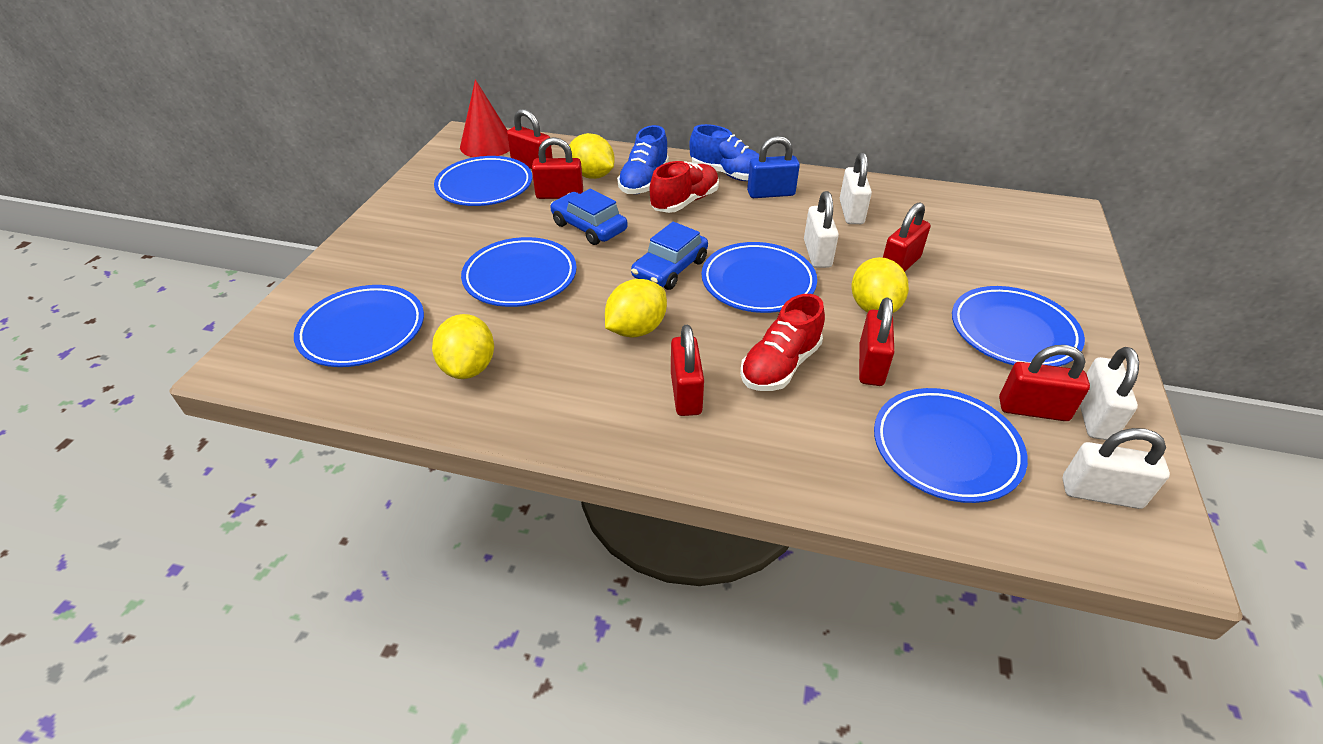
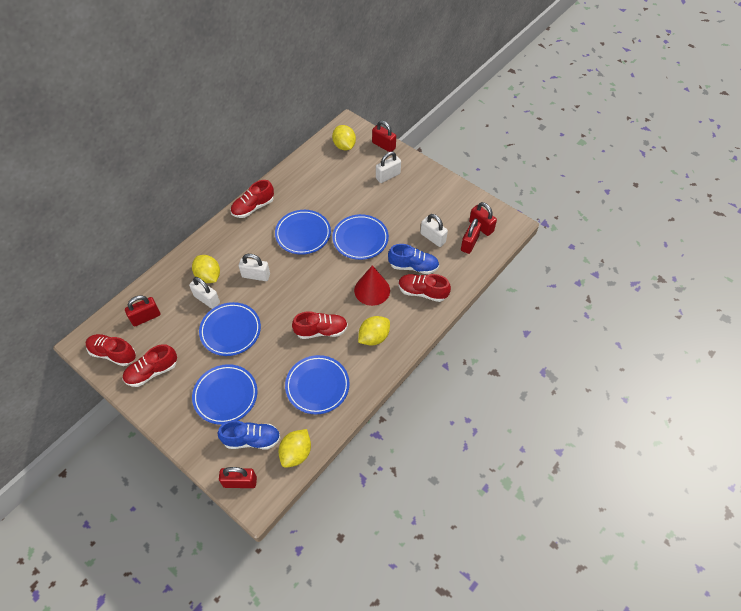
blue car: 2 -> 0
blue padlock: 1 -> 0
blue plate: 6 -> 5
red padlock: 6 -> 5
red shoe: 2 -> 5

